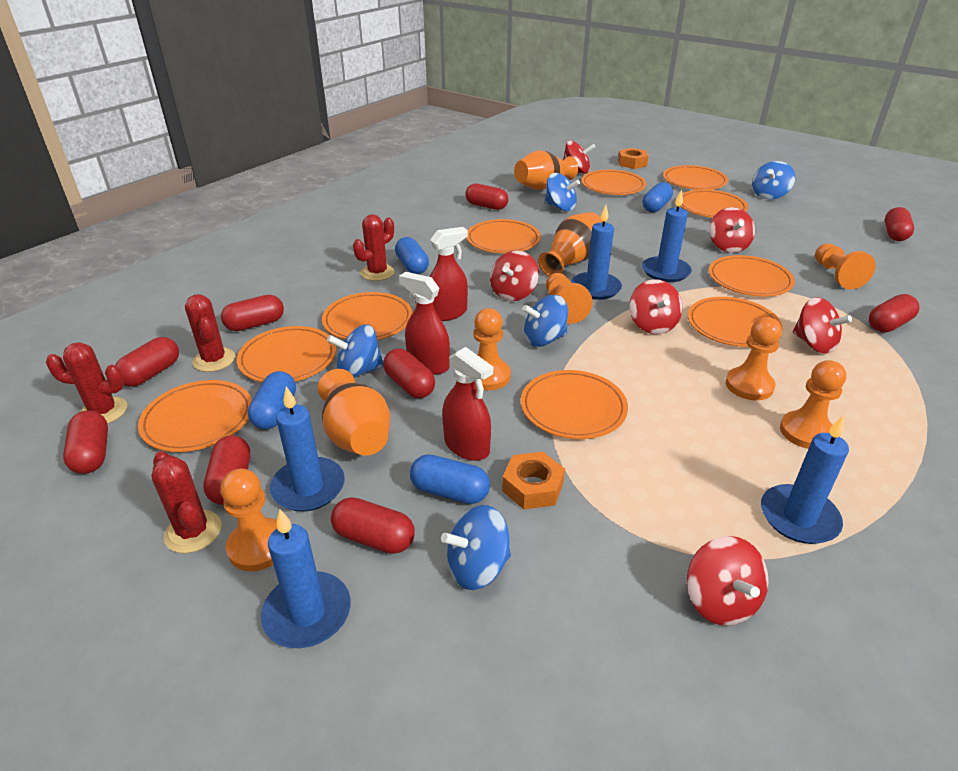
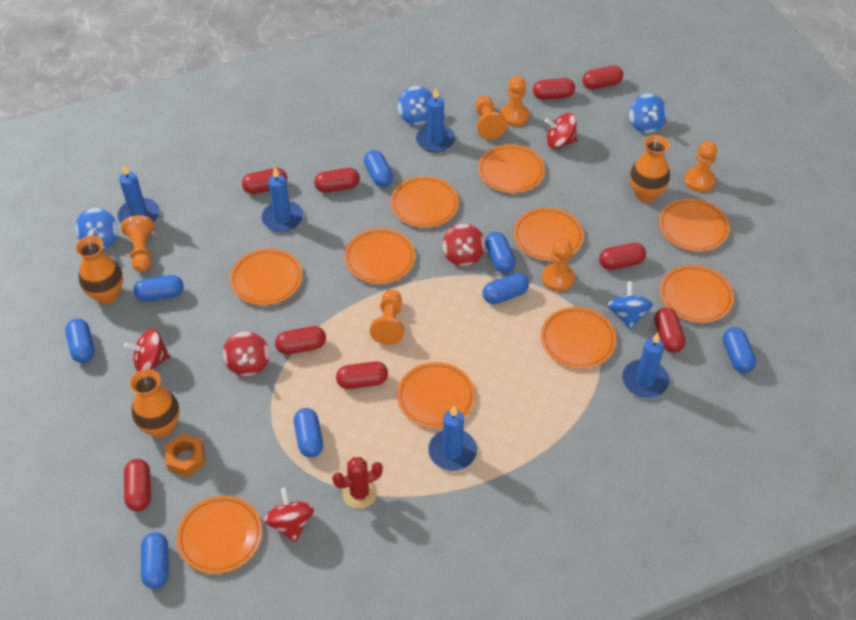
blue capsule: 4 -> 8
blue spinning top: 5 -> 4
orange nut: 2 -> 1
red cactus: 4 -> 1
red spinning top: 6 -> 5
red spray bottle: 3 -> 0

